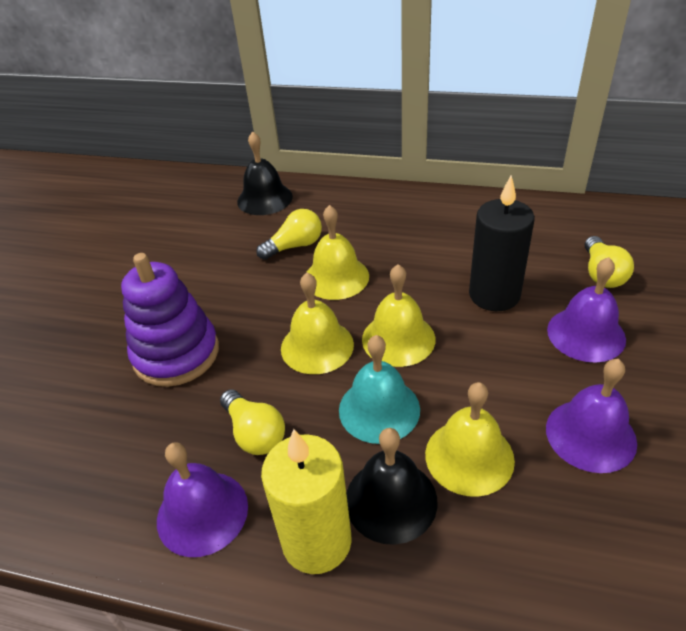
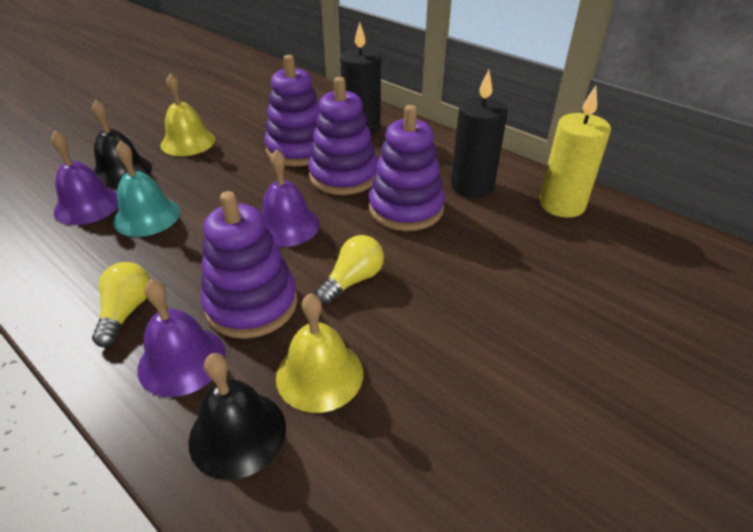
black candle: 1 -> 2
purple stacking toy: 1 -> 4
yellow bell: 4 -> 2
yellow light bulb: 3 -> 2

